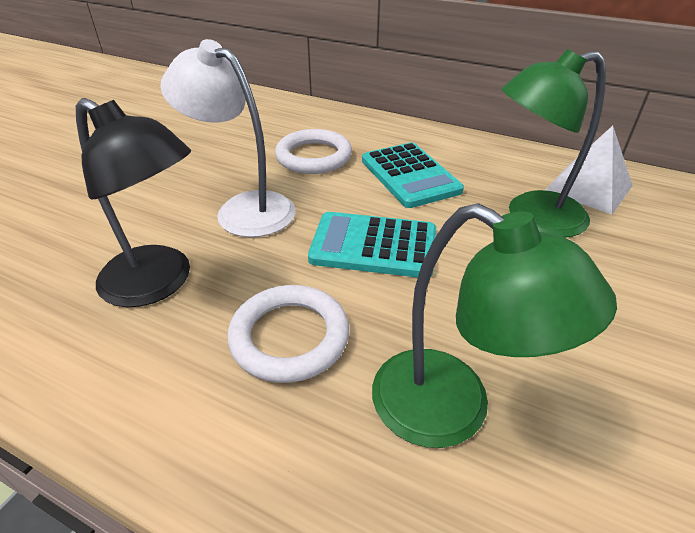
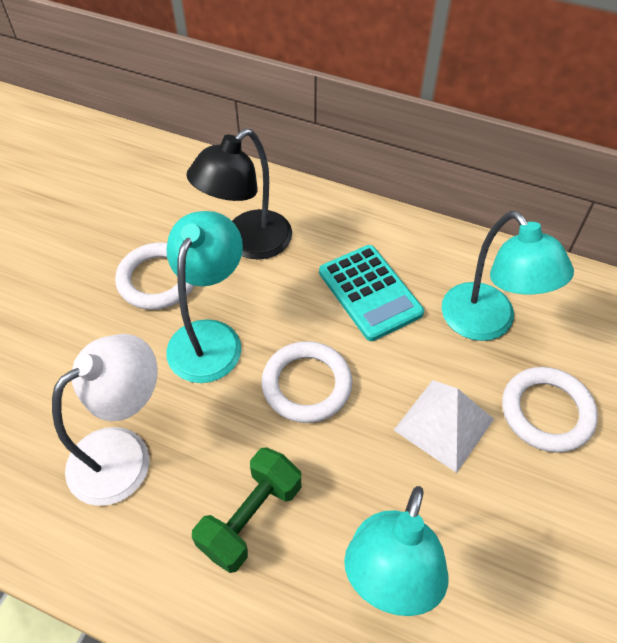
green dumbbell: 0 -> 1
green lamp: 2 -> 0
turquoise calculator: 2 -> 1
turquoise lamp: 0 -> 3
white ring: 2 -> 3

